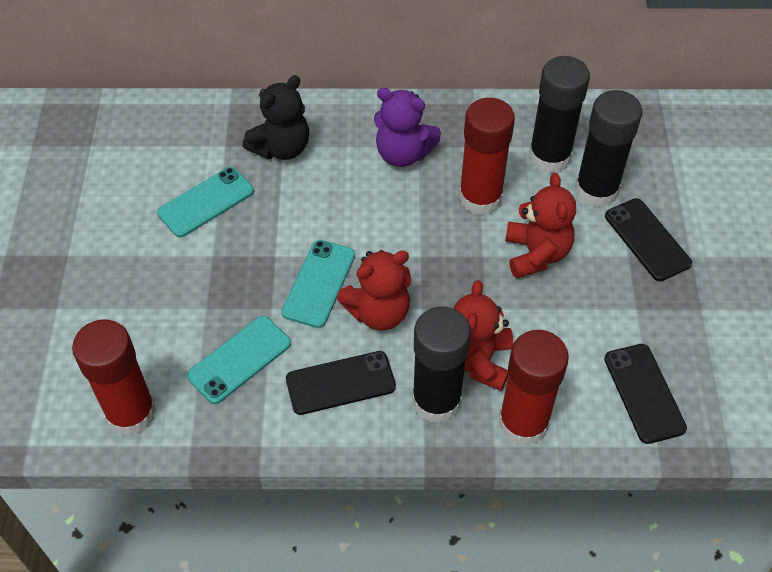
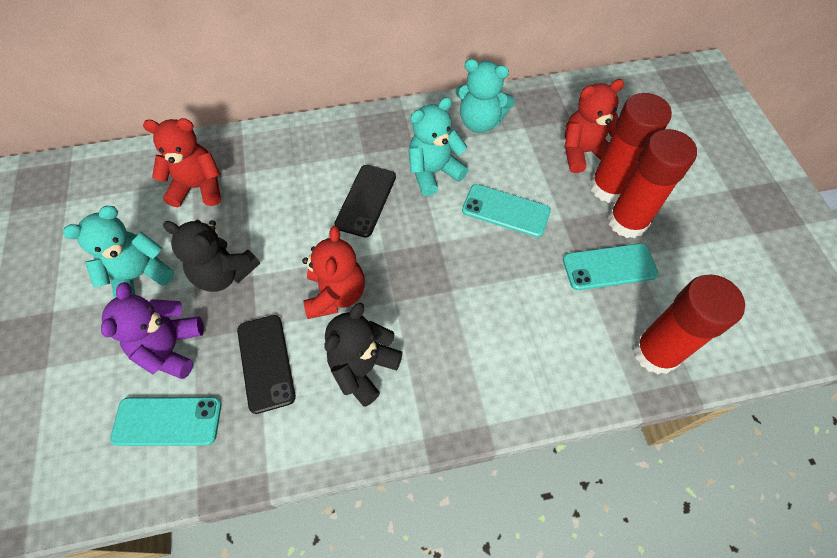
black glue stick: 3 -> 0
black phone: 3 -> 2
black teddy bear: 1 -> 2
turquoise teddy bear: 0 -> 3

